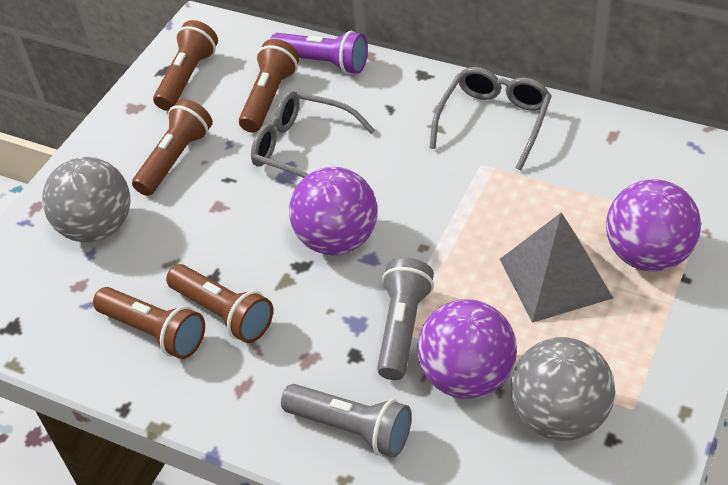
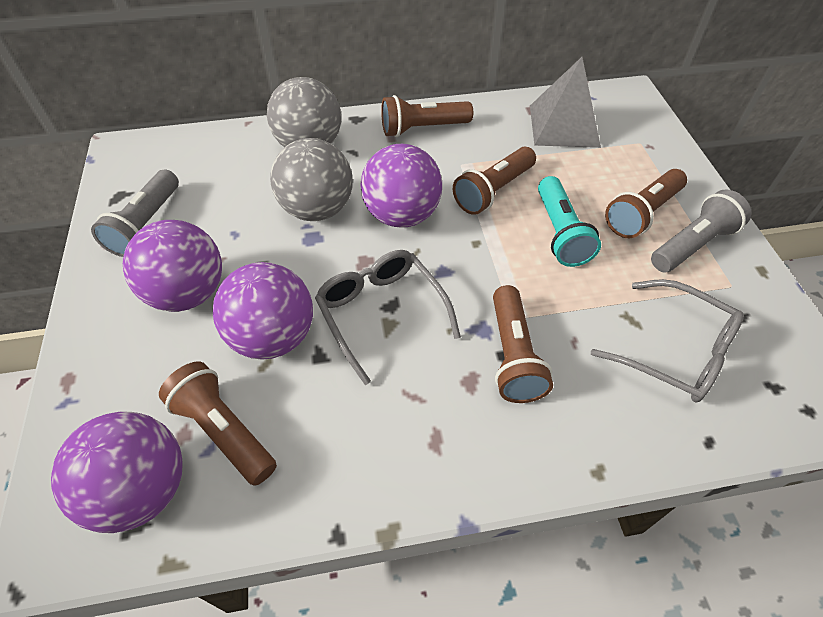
purple ball: 3 -> 4
purple flashlight: 1 -> 0
turquoise flashlight: 0 -> 1

